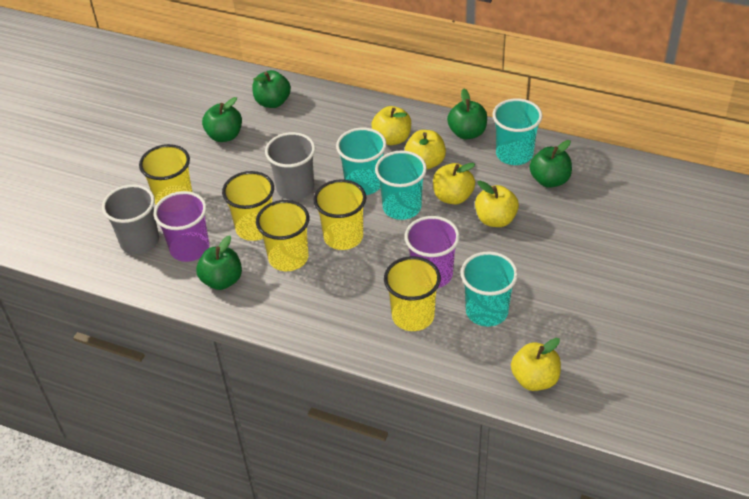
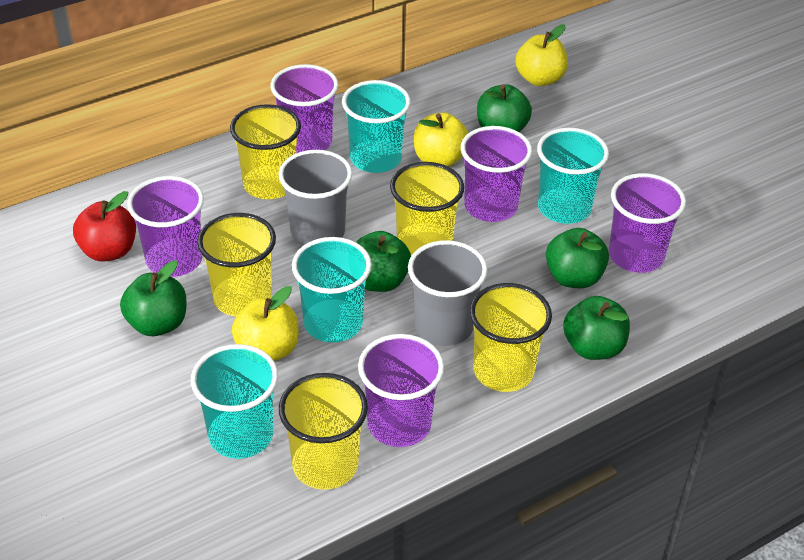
purple cup: 2 -> 5
red apple: 0 -> 1
yellow apple: 5 -> 3

